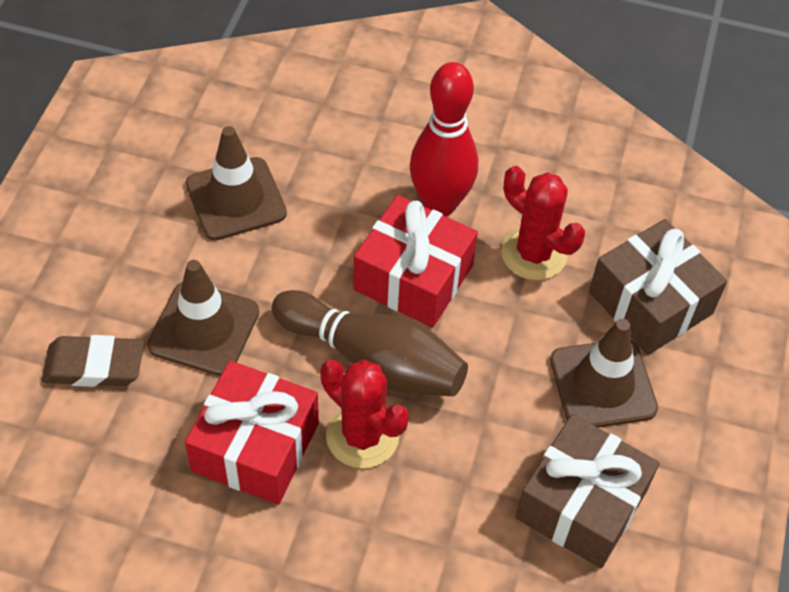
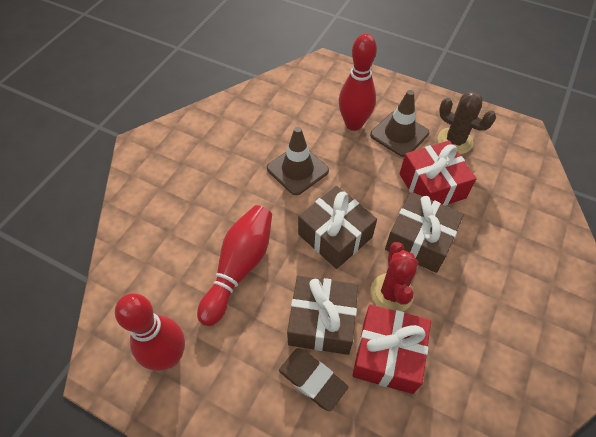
brown bowling pin: 1 -> 0
brown cactus: 0 -> 1
brown gift: 2 -> 3
brown traffic cone: 3 -> 2
red bowling pin: 1 -> 3
red cactus: 2 -> 1

